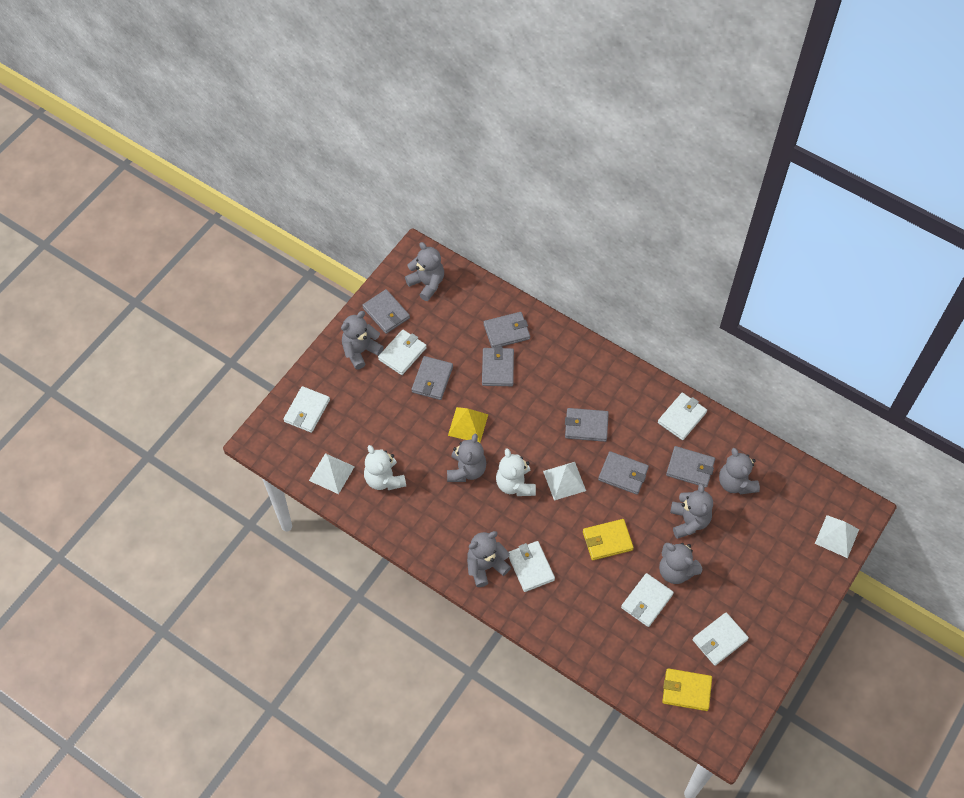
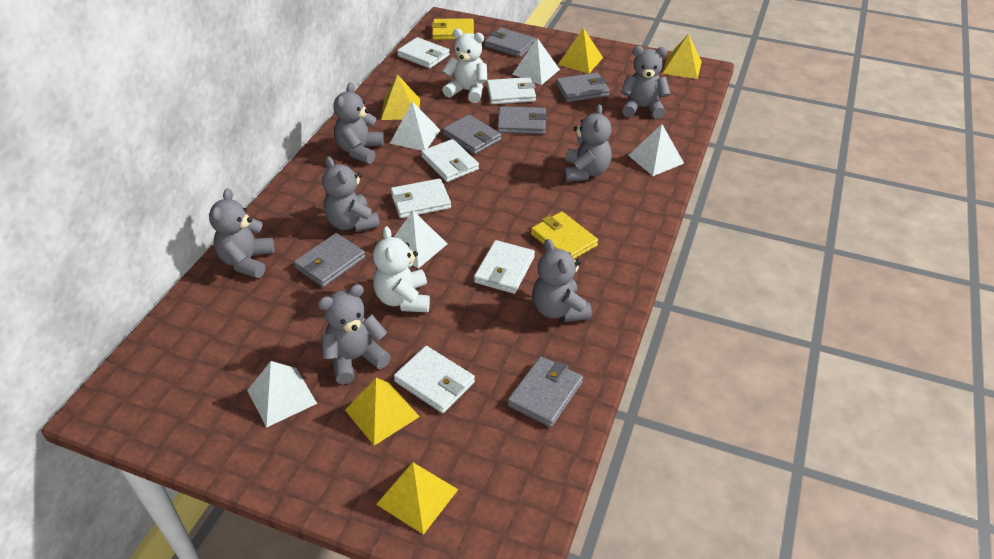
grey wallet: 7 -> 6
white pyramid: 3 -> 5
yellow pyramid: 1 -> 5

